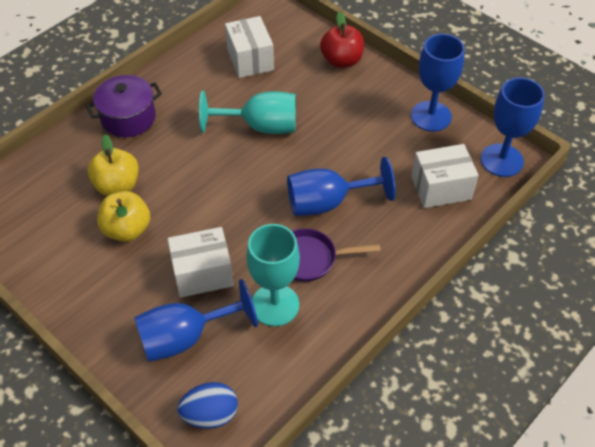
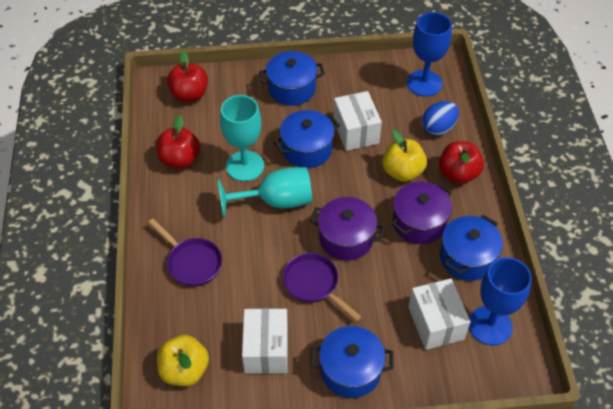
blue goblet: 4 -> 2
blue pot: 0 -> 4
purple pan: 1 -> 2
purple pot: 1 -> 2
red apple: 1 -> 3

